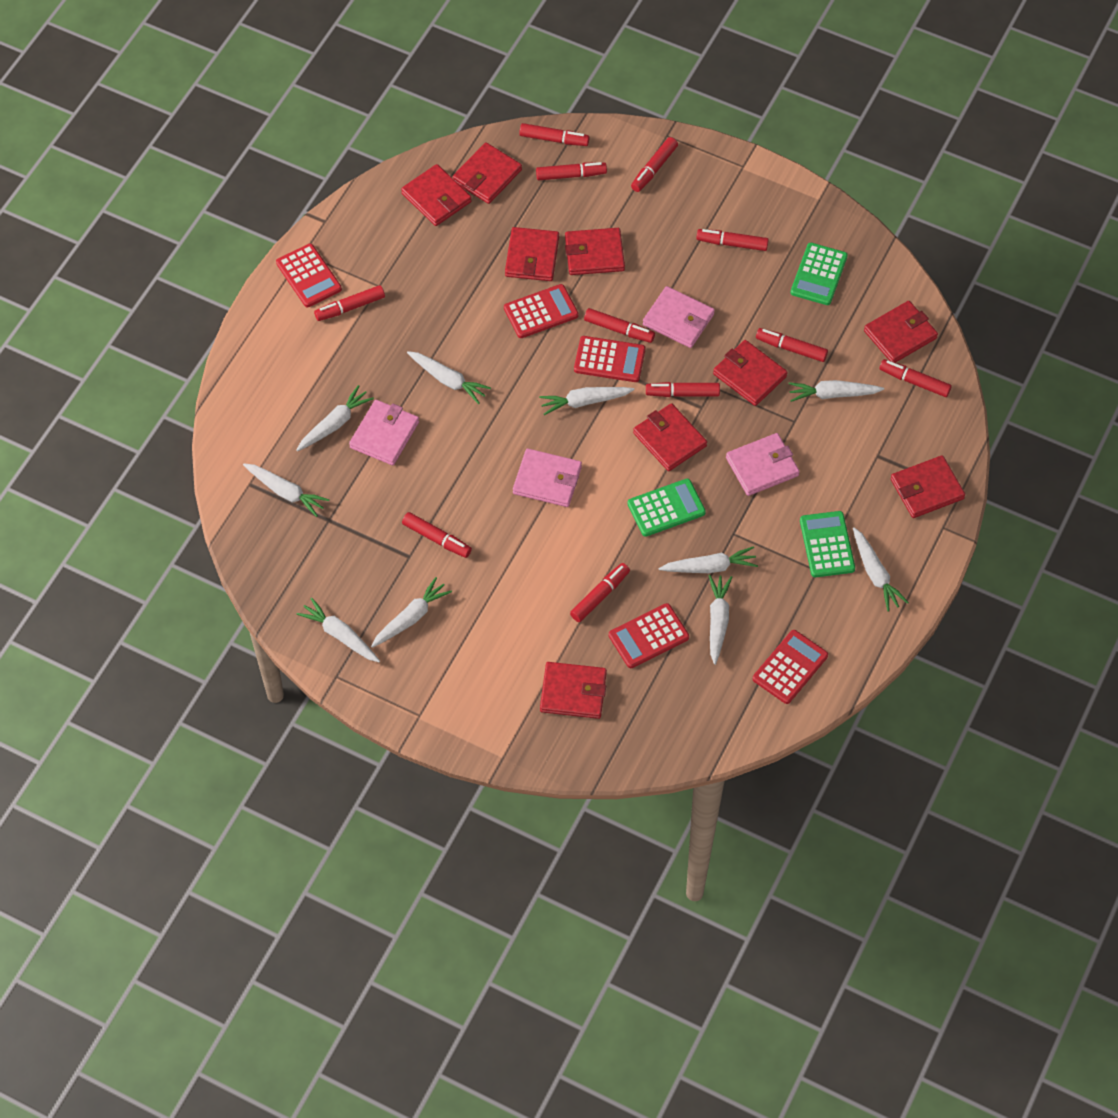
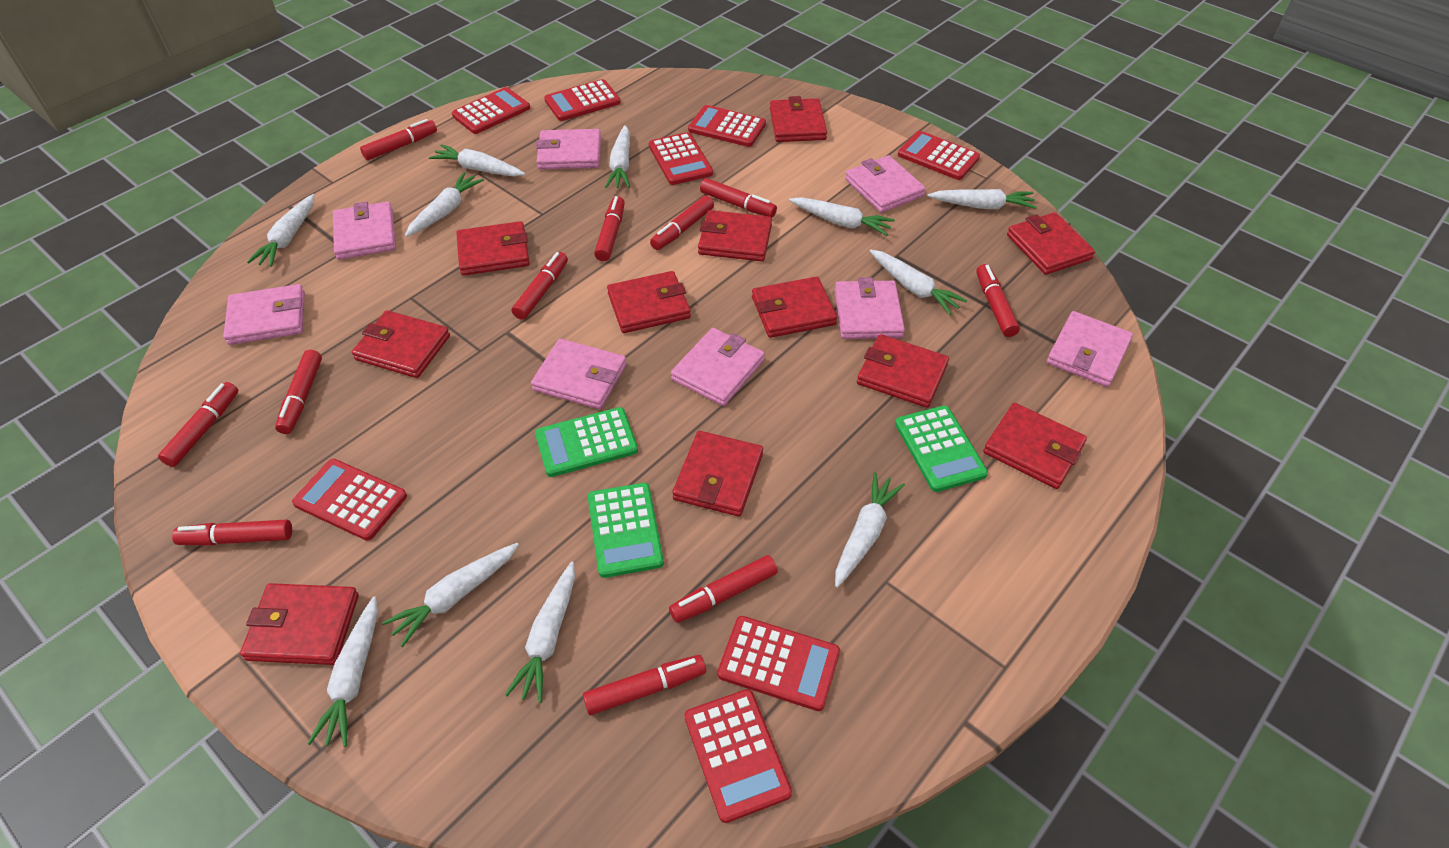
pink wallet: 4 -> 8
red calculator: 5 -> 8
red wallet: 9 -> 11
white carrot: 10 -> 11

